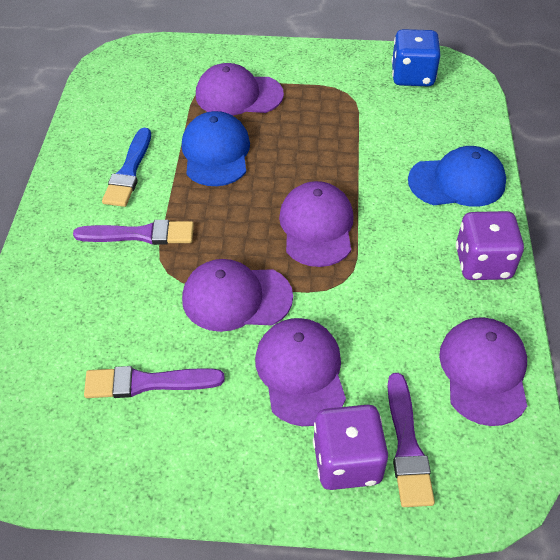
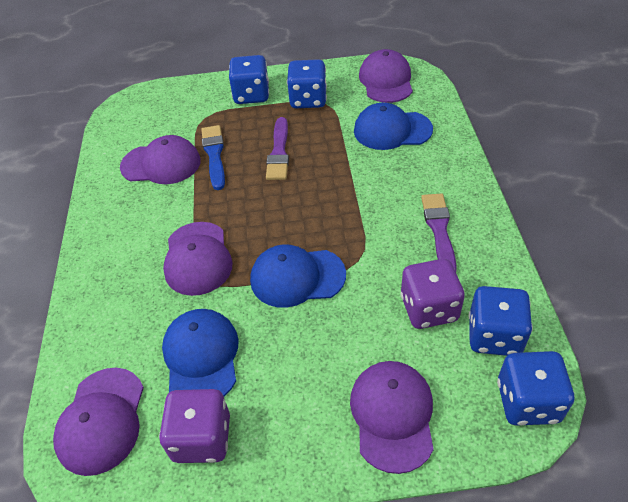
blue cap: 2 -> 3
blue dice: 1 -> 4
purple brush: 3 -> 2

